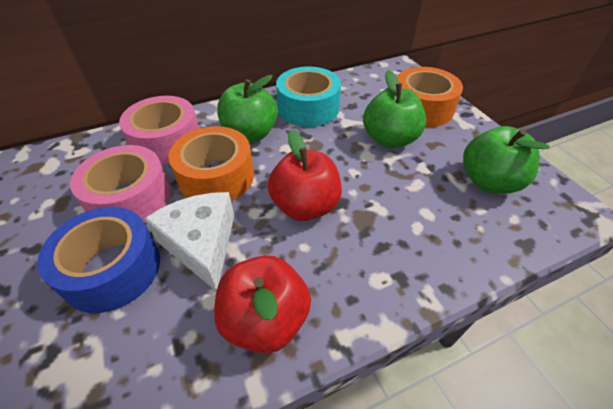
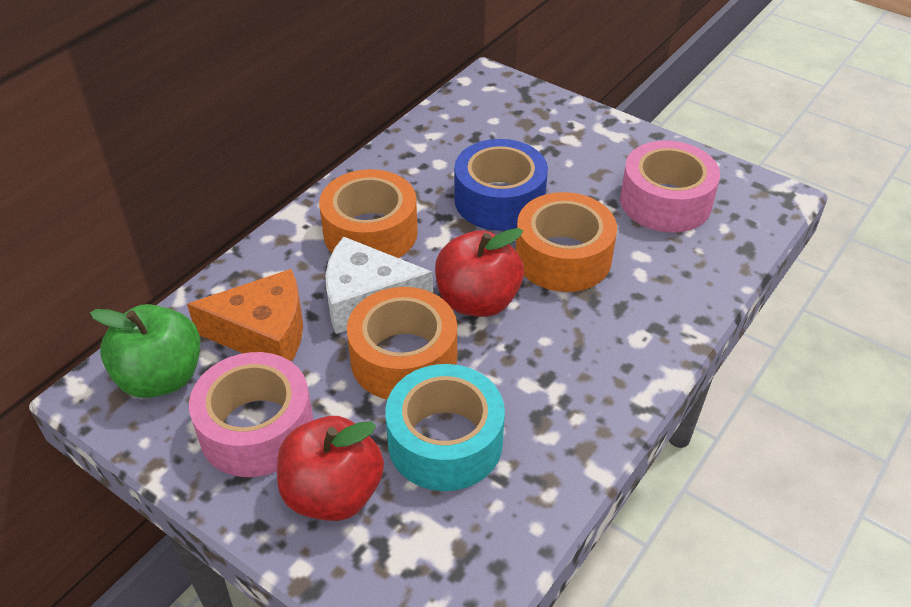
green apple: 3 -> 1
orange cheese: 0 -> 1
orange tape: 2 -> 3

